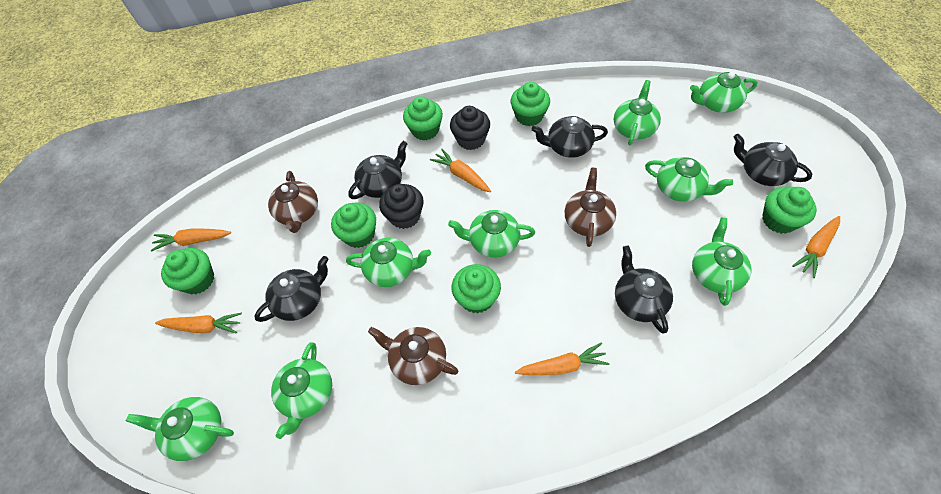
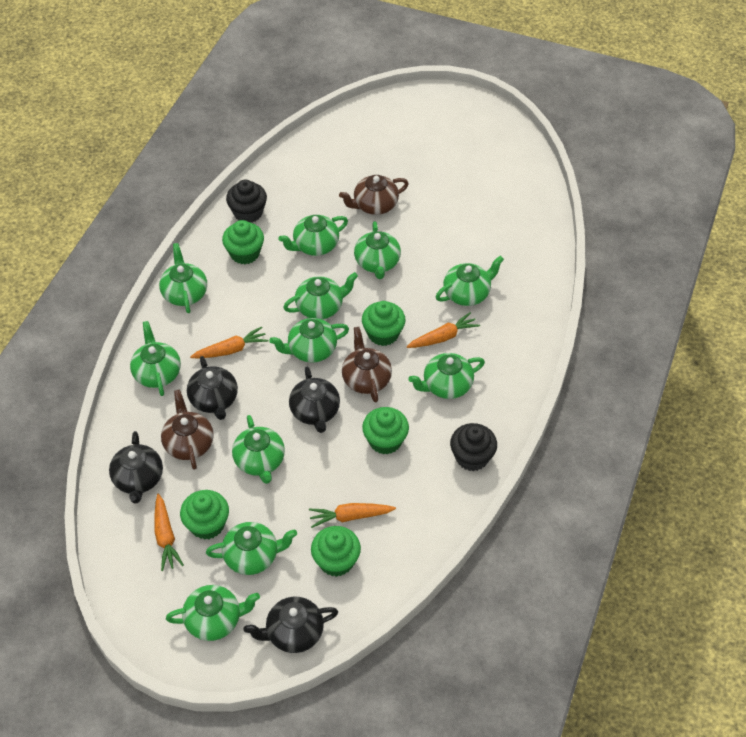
black teapot: 5 -> 4
green cupcake: 6 -> 5
green teapot: 8 -> 11
orange carrot: 5 -> 4

